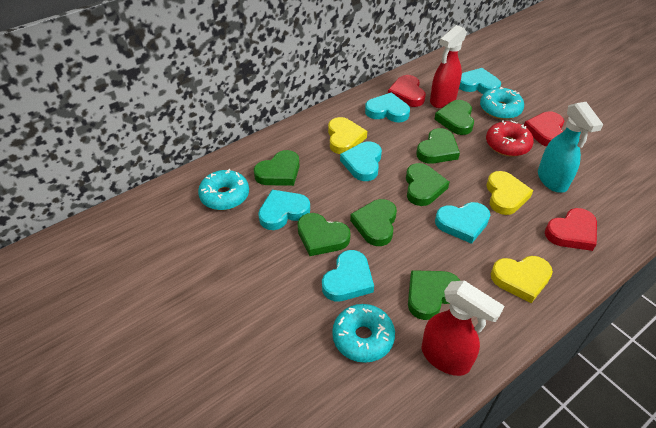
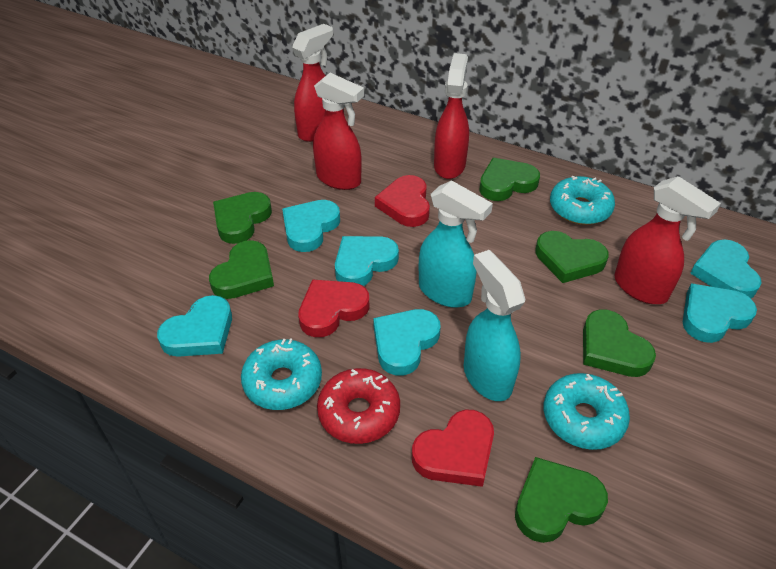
green heart: 7 -> 6
red spray bottle: 2 -> 4
turquoise spray bottle: 1 -> 2
yellow heart: 3 -> 0

